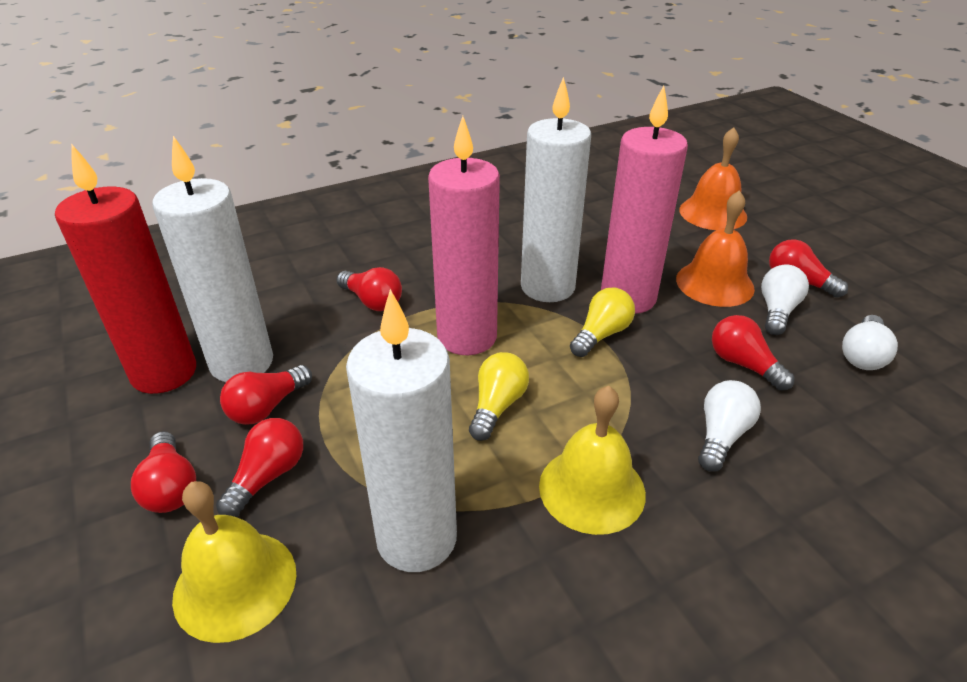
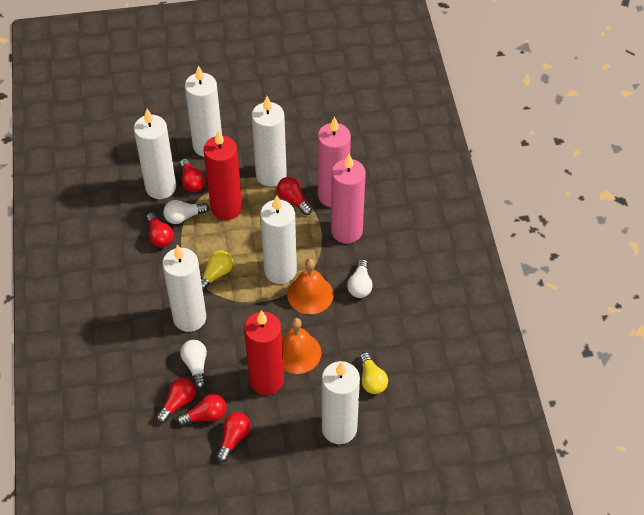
red candle: 1 -> 2
white candle: 3 -> 6
yellow bell: 2 -> 0

